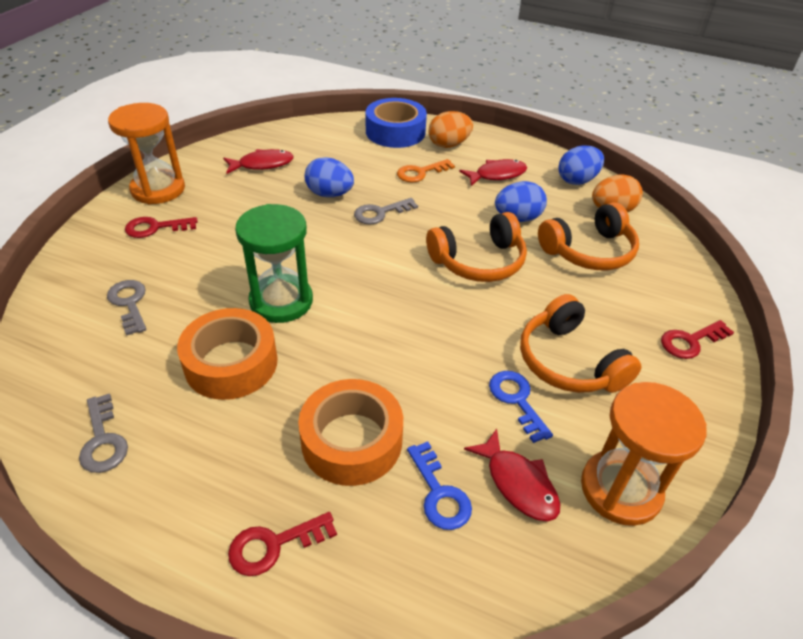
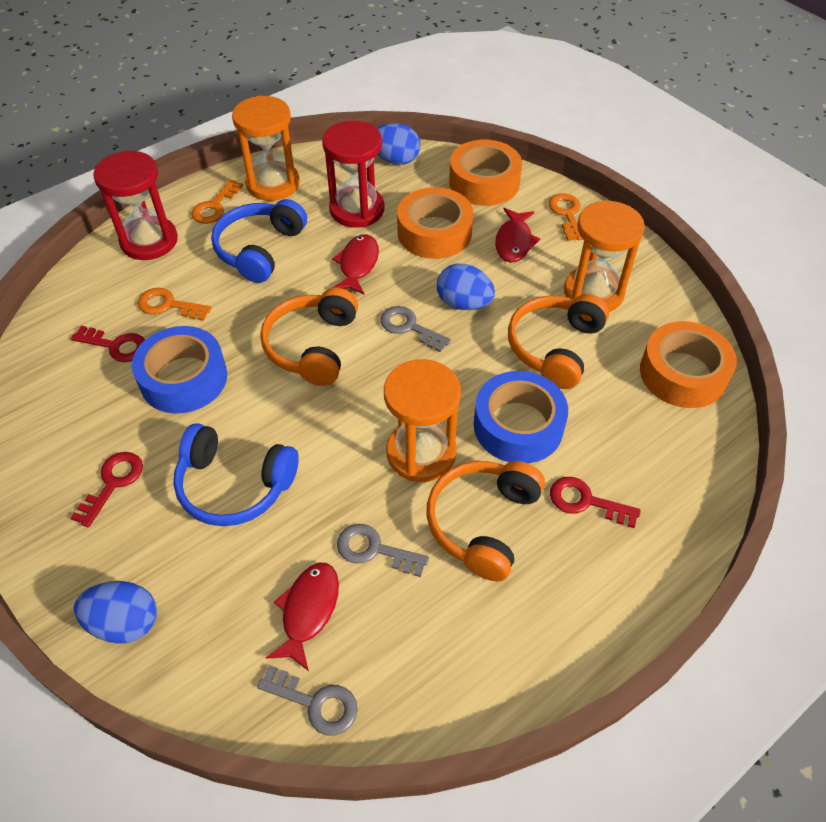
blue headphones: 0 -> 2
blue key: 2 -> 0
blue tape: 1 -> 2
green hourglass: 1 -> 0
orange egg: 2 -> 0
orange hourglass: 2 -> 3
orange key: 1 -> 3
orange tape: 2 -> 3
red hourglass: 0 -> 2

